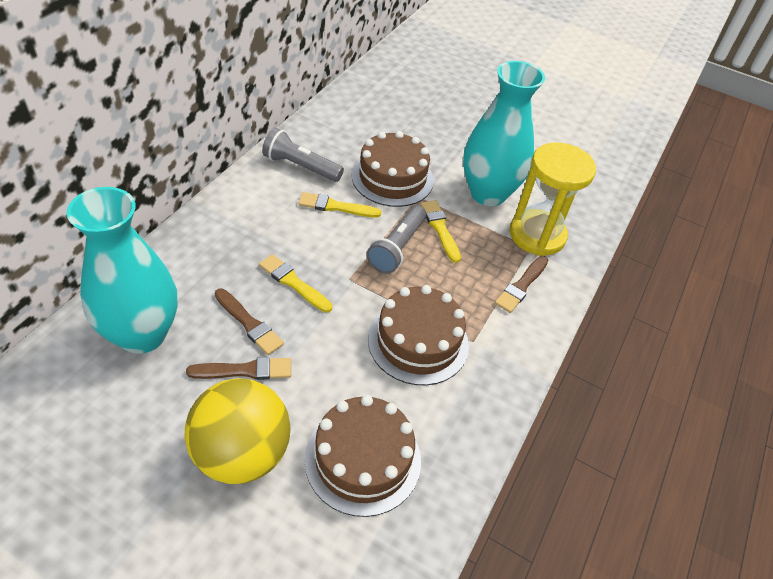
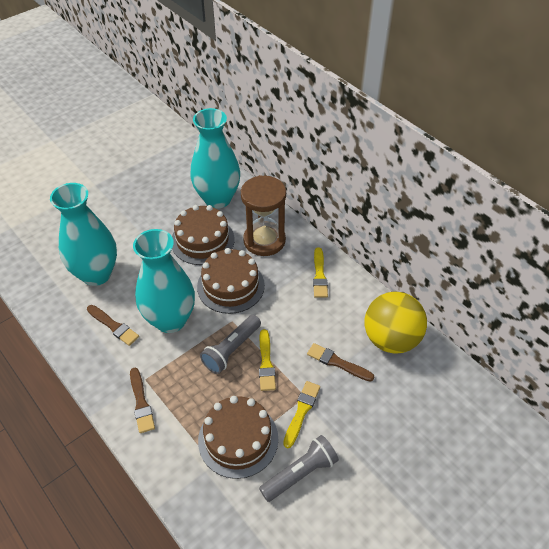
brown hourglass: 0 -> 1
turquoise vase: 2 -> 3
yellow hourglass: 1 -> 0

